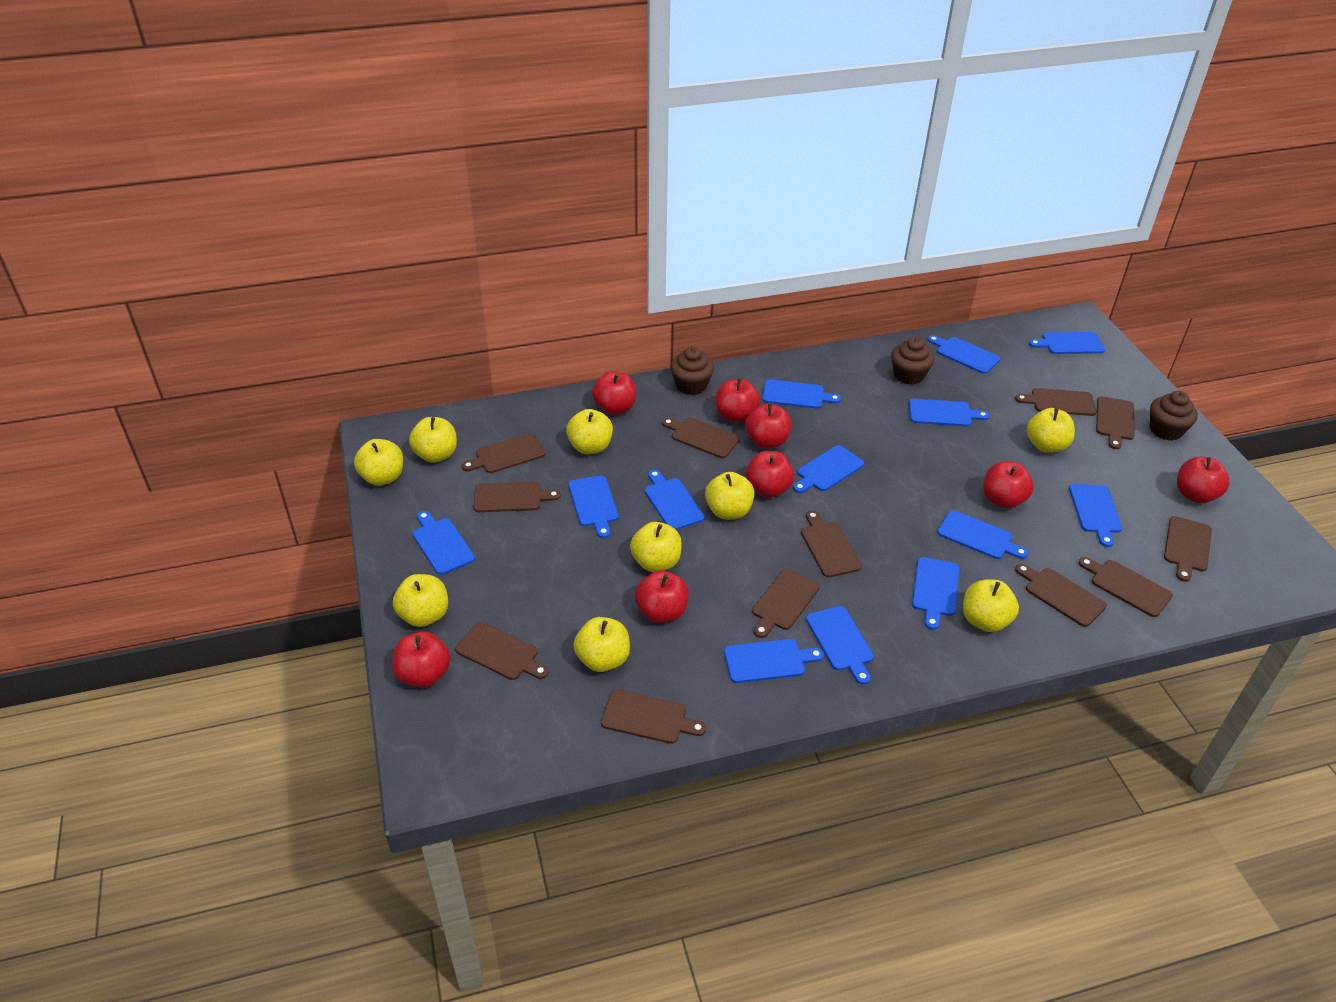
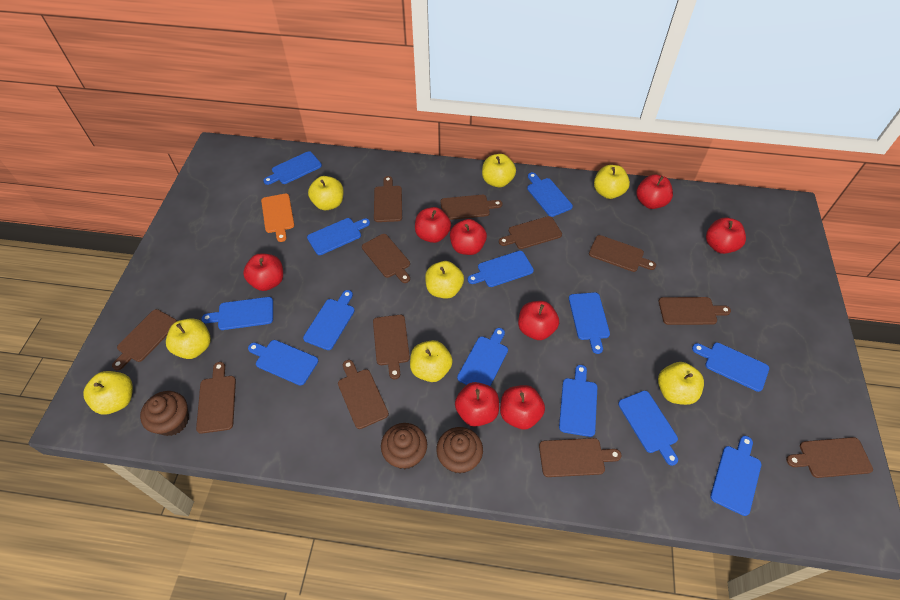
orange cutting board: 0 -> 1
yellow apple: 9 -> 8

